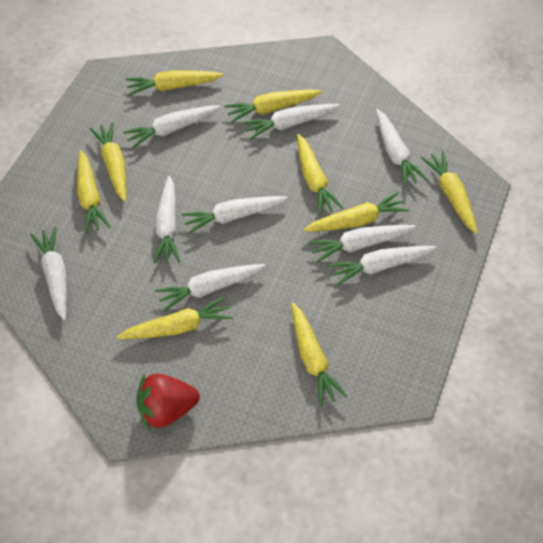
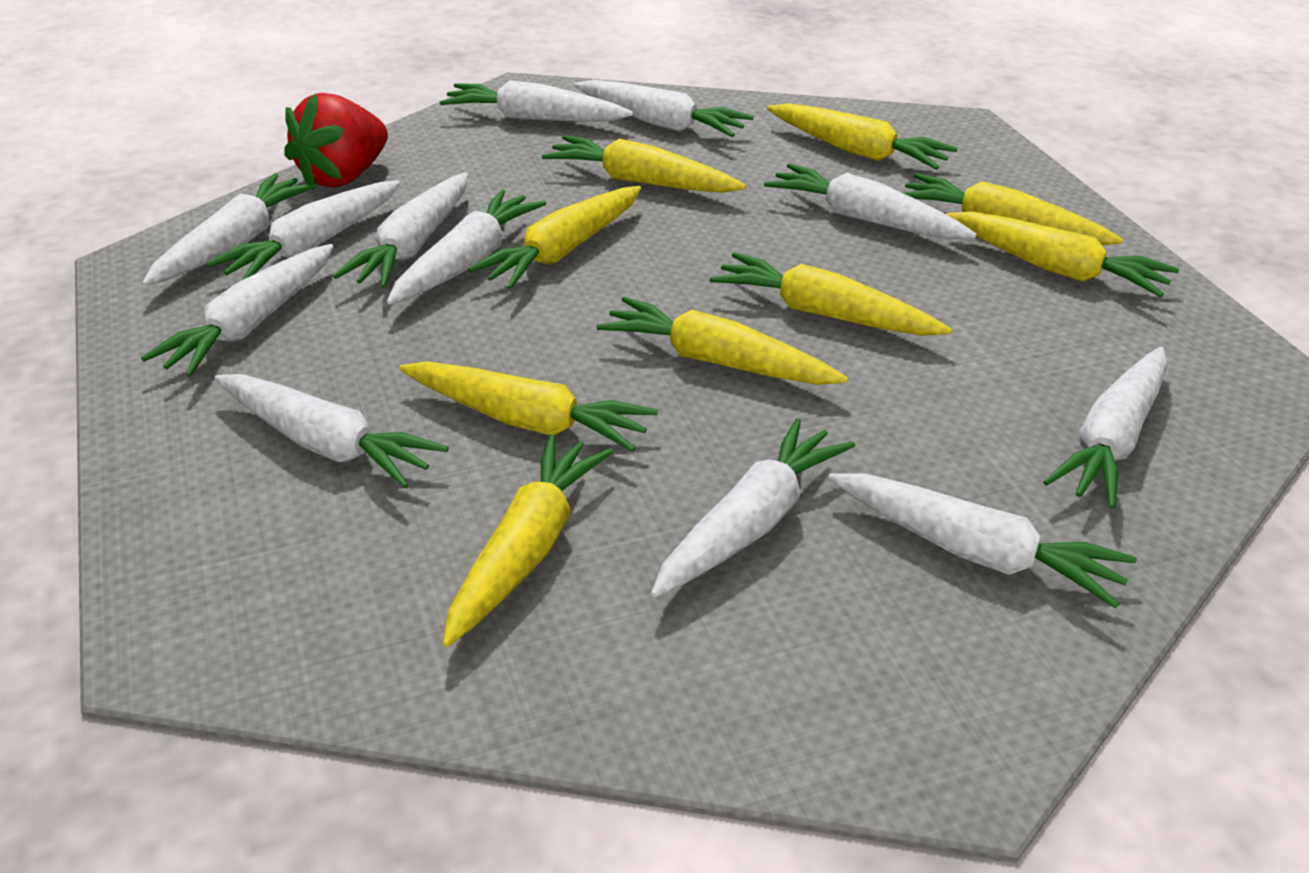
white carrot: 9 -> 12

